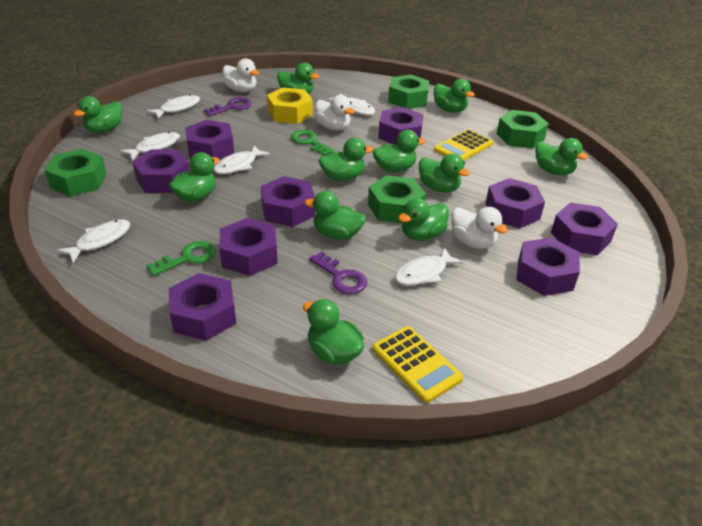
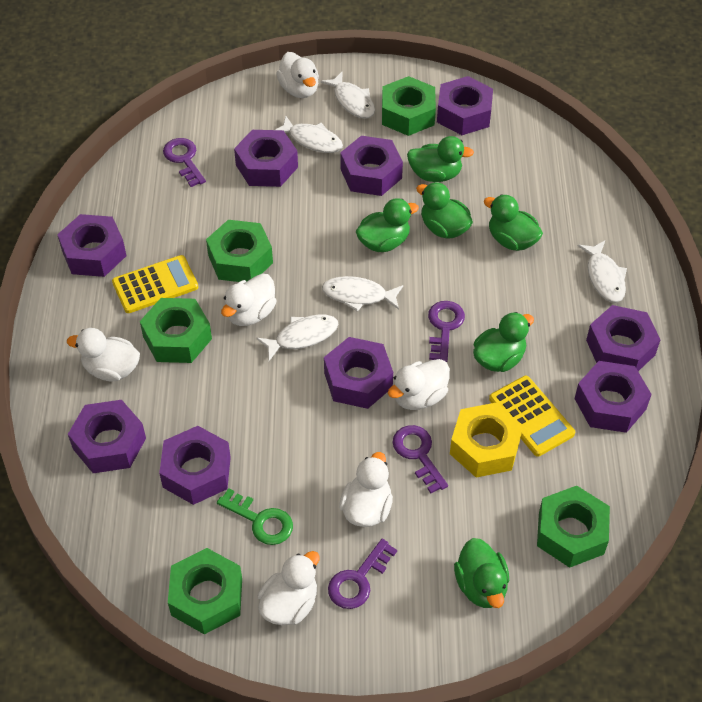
green duck: 11 -> 6
green key: 2 -> 1
green nut: 4 -> 5
purple key: 2 -> 4
white duck: 3 -> 6
white fish: 6 -> 5

